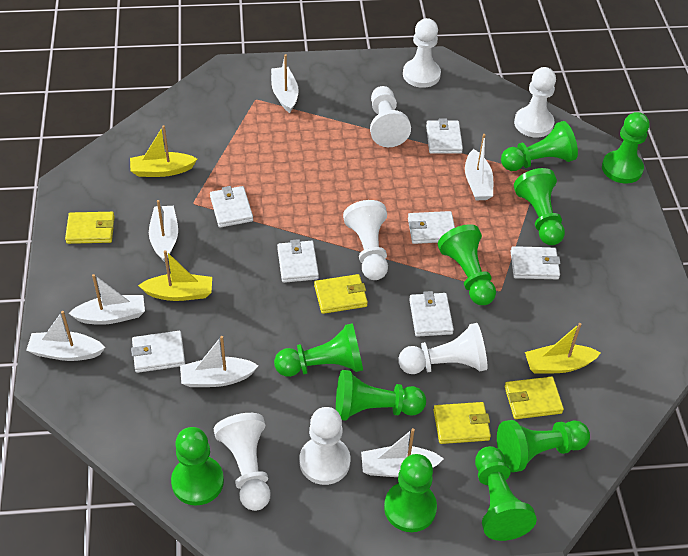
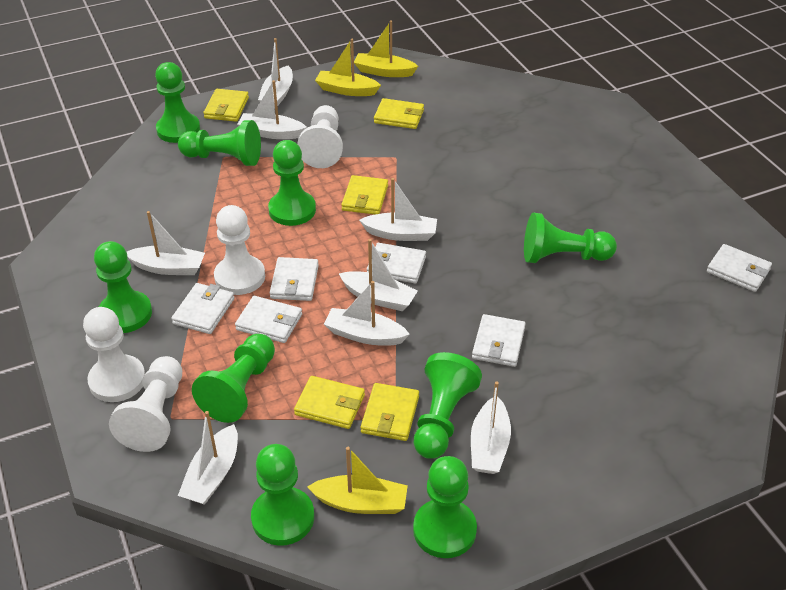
green pawn: 10 -> 9
white boat: 7 -> 8
white pawn: 7 -> 4
white wallet: 7 -> 6
yellow wallet: 4 -> 5

